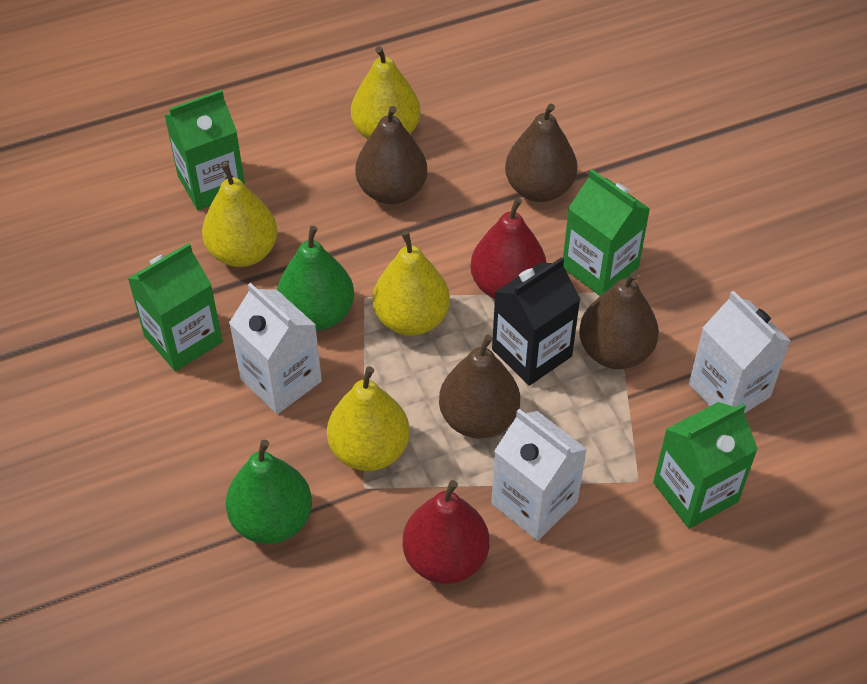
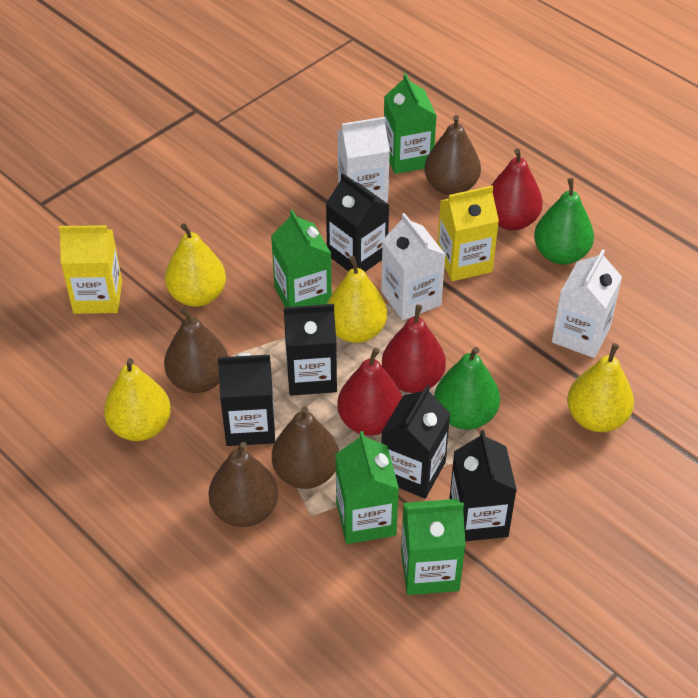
black carton: 1 -> 5
red pear: 2 -> 3
yellow carton: 0 -> 2

